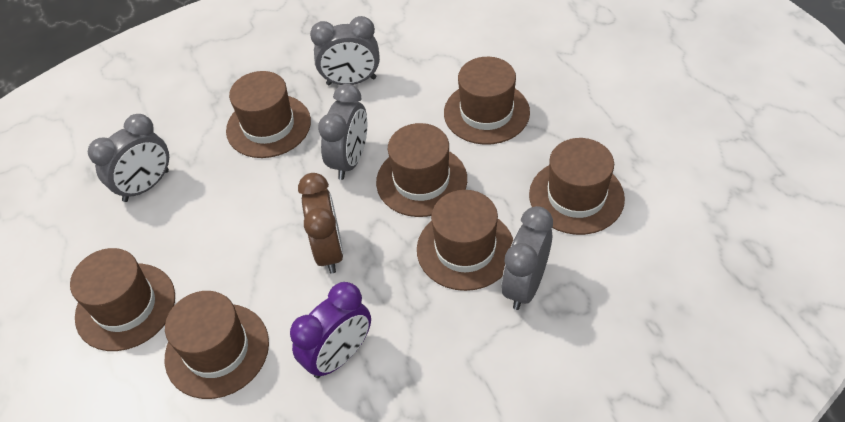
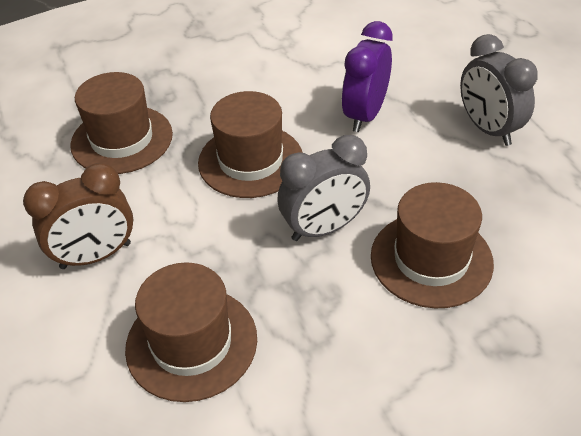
brown hat: 7 -> 4
grey clock: 4 -> 2

